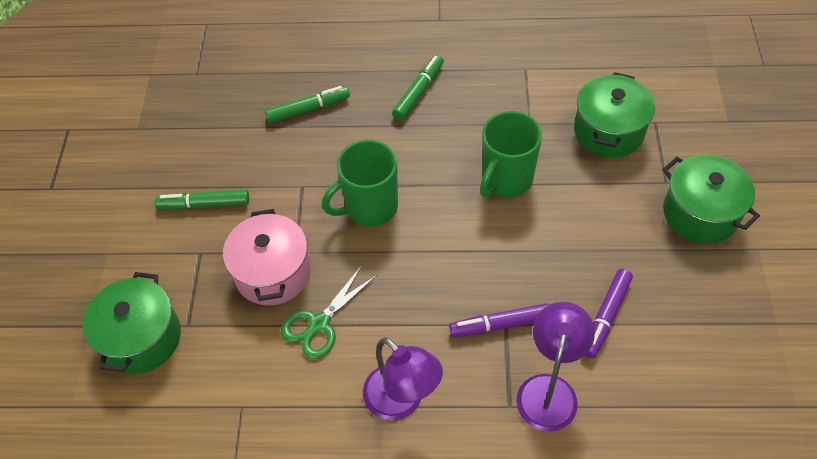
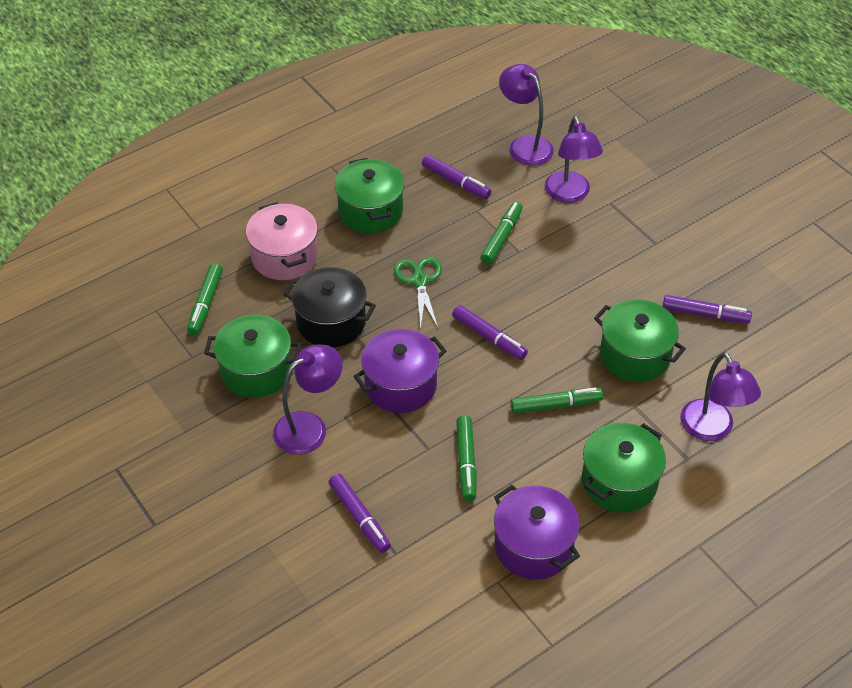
black pot: 0 -> 1
green marker: 3 -> 4
green mug: 2 -> 0
green pot: 3 -> 4
purple lamp: 2 -> 4
purple marker: 2 -> 4
purple pot: 0 -> 2

